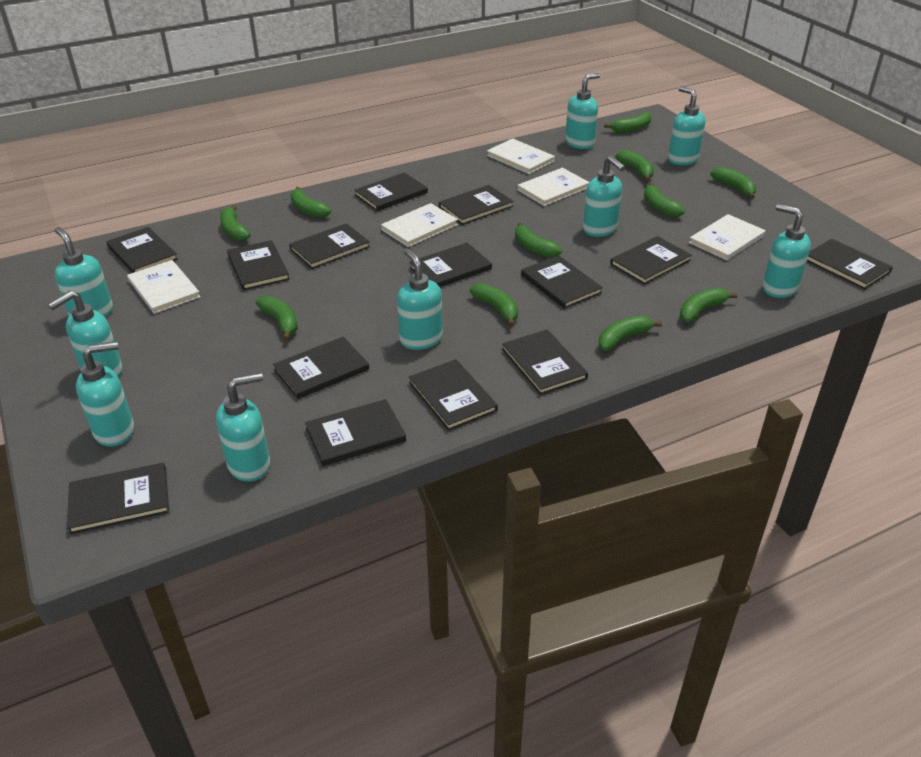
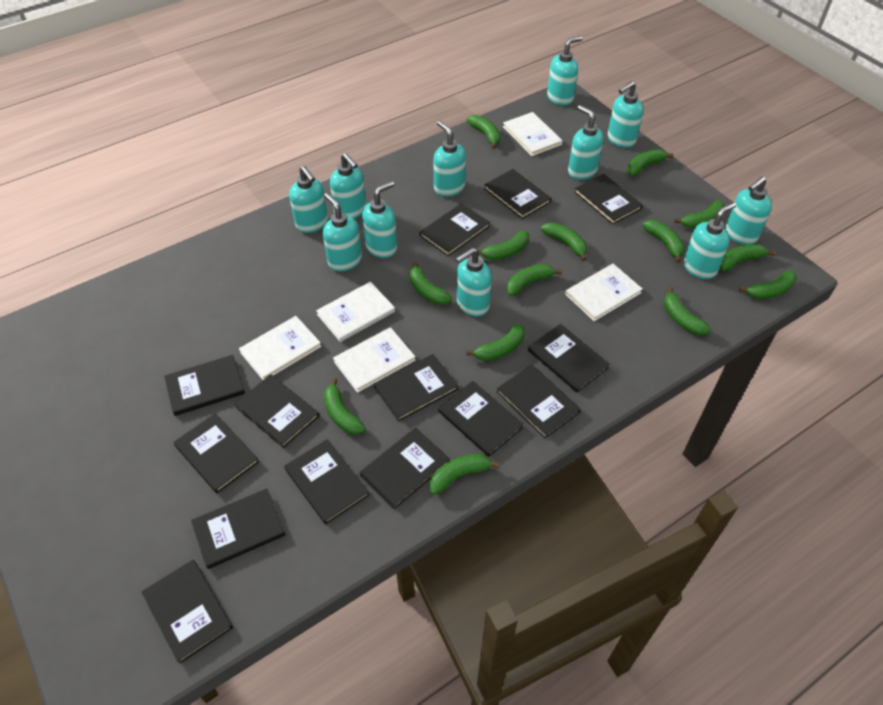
green banana: 11 -> 14
turquoise soap dispenser: 9 -> 11

